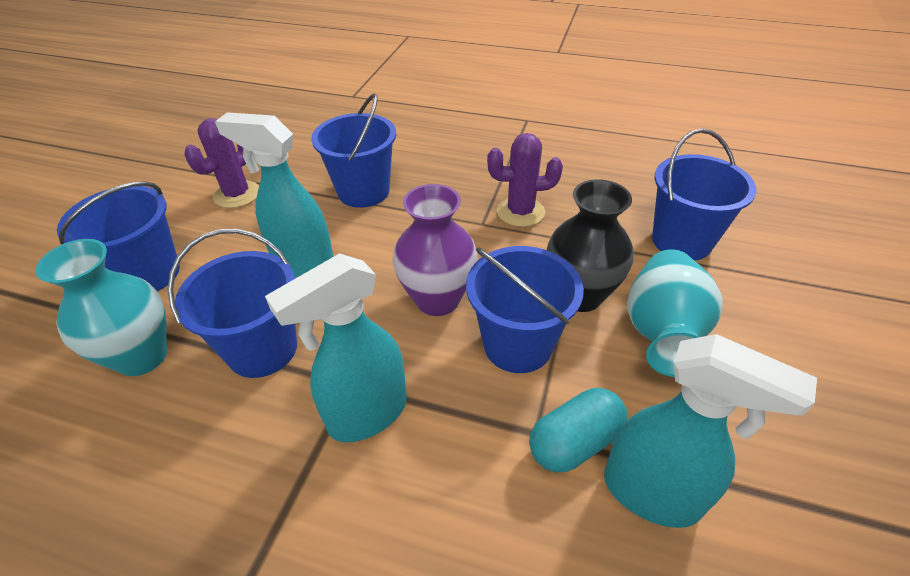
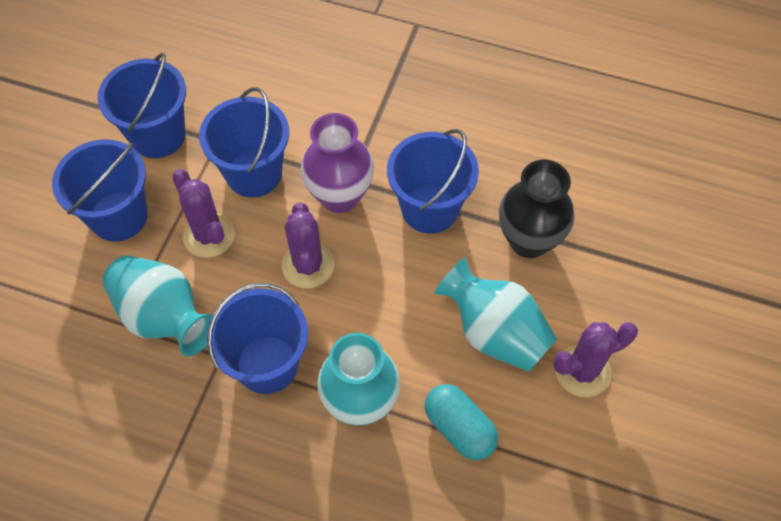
purple cactus: 2 -> 3
turquoise spray bottle: 3 -> 0
turquoise vase: 2 -> 3

